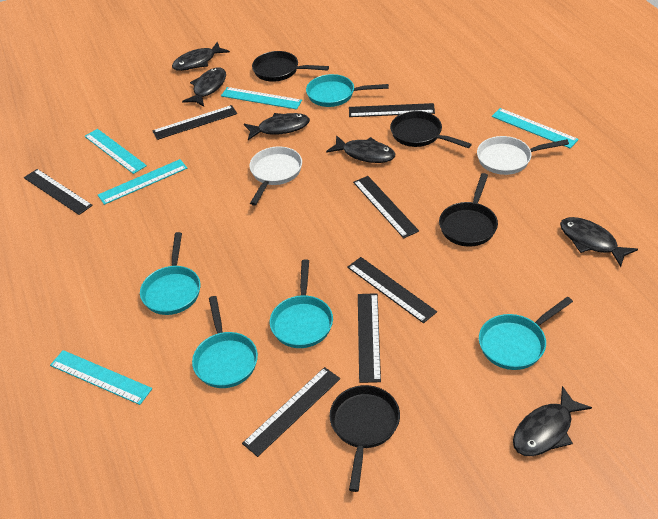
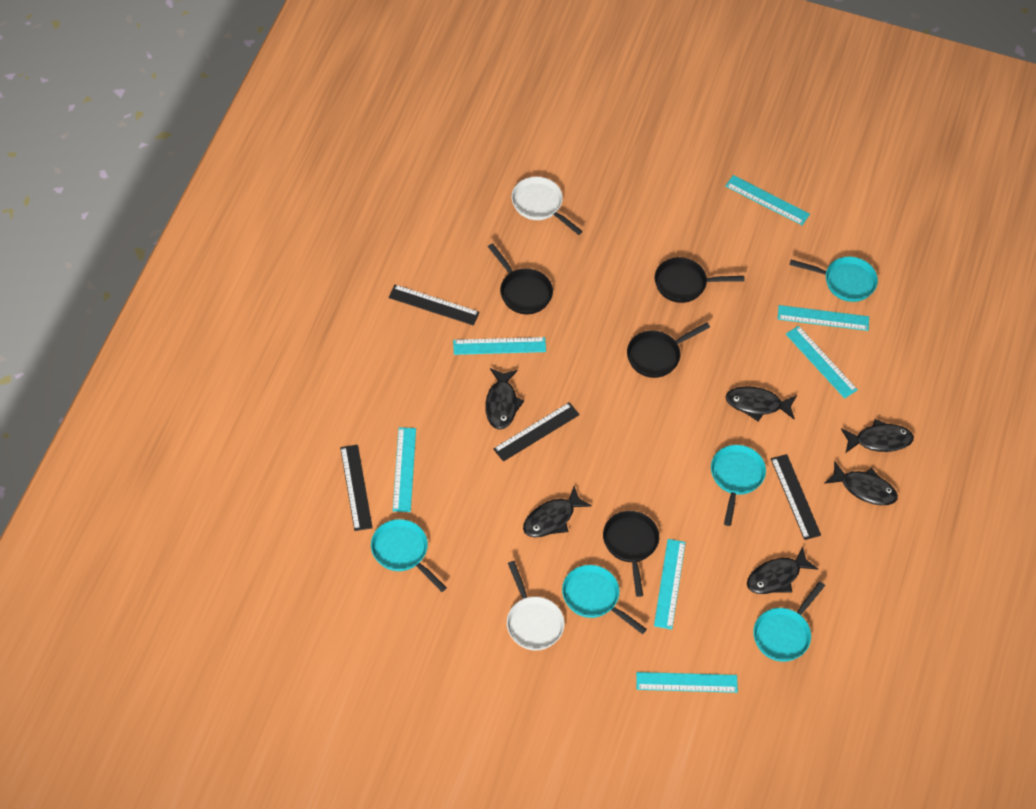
black ruler: 7 -> 4
turquoise ruler: 5 -> 7

